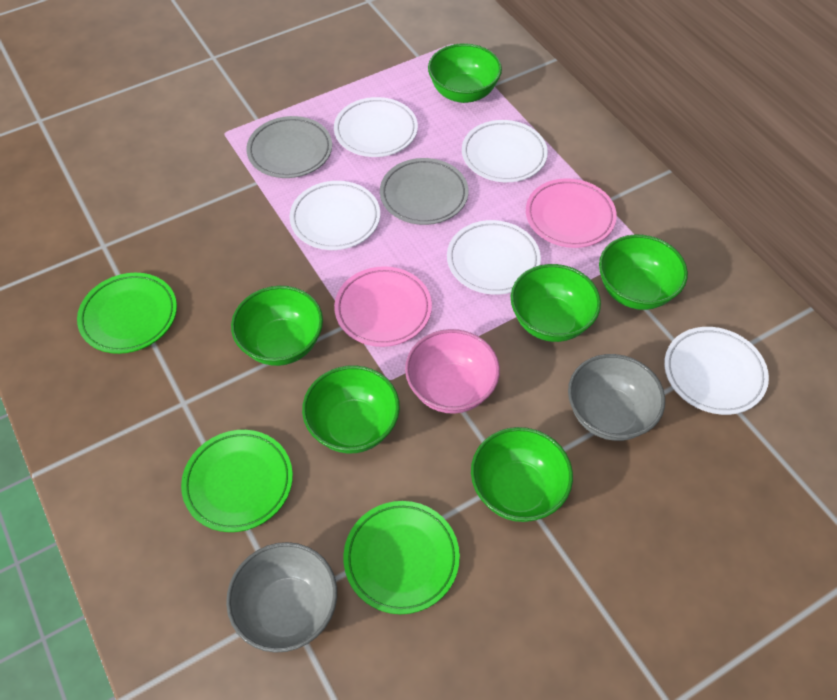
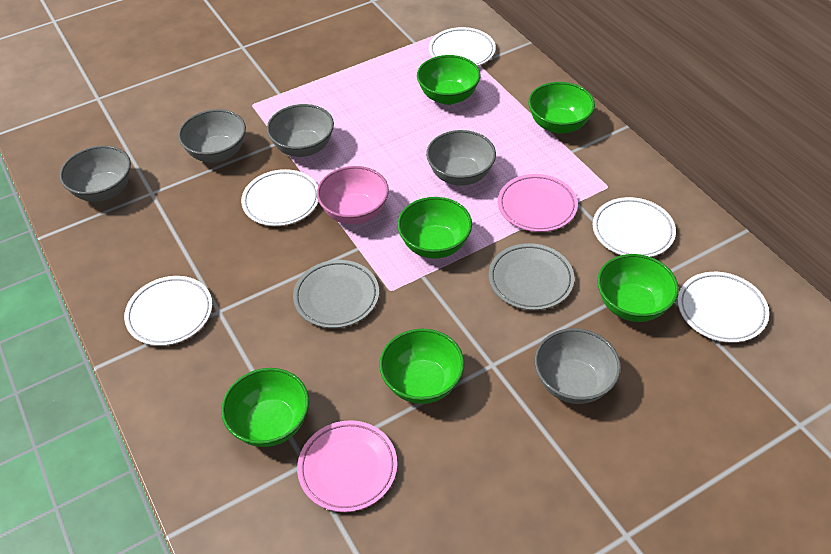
green plate: 3 -> 0
grey bowl: 2 -> 5

